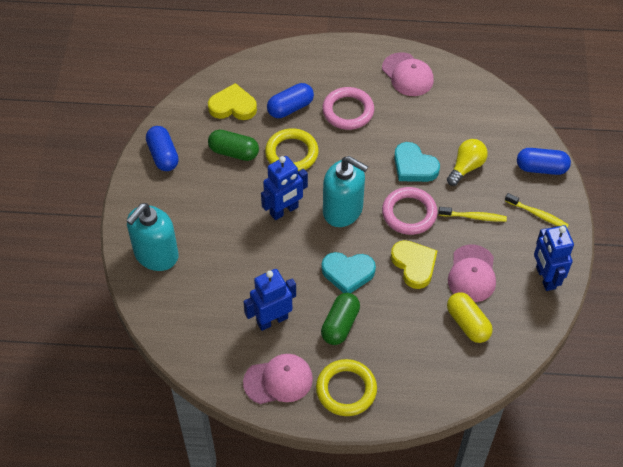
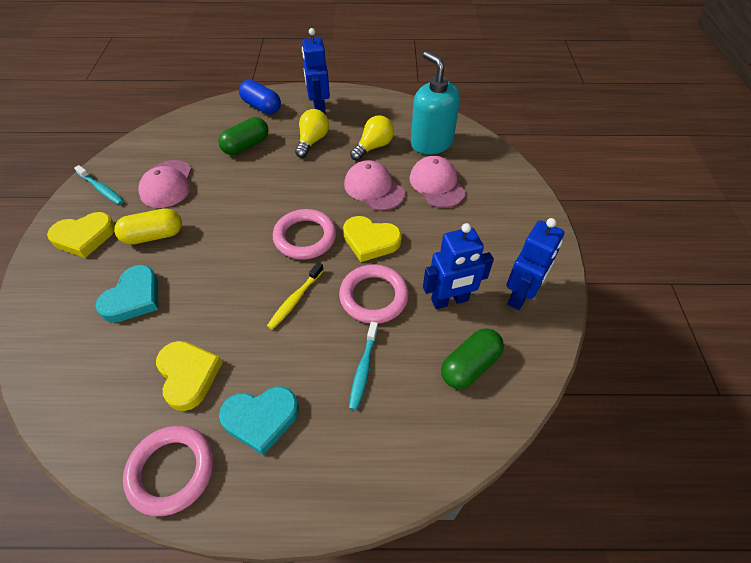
blue capsule: 3 -> 1
pink ring: 2 -> 3
turquoise soap dispenser: 2 -> 1
turquoise toothbrush: 0 -> 2
yellow heart: 2 -> 3
yellow light bulb: 1 -> 2
yellow ring: 2 -> 0
yellow toothbrush: 2 -> 1

